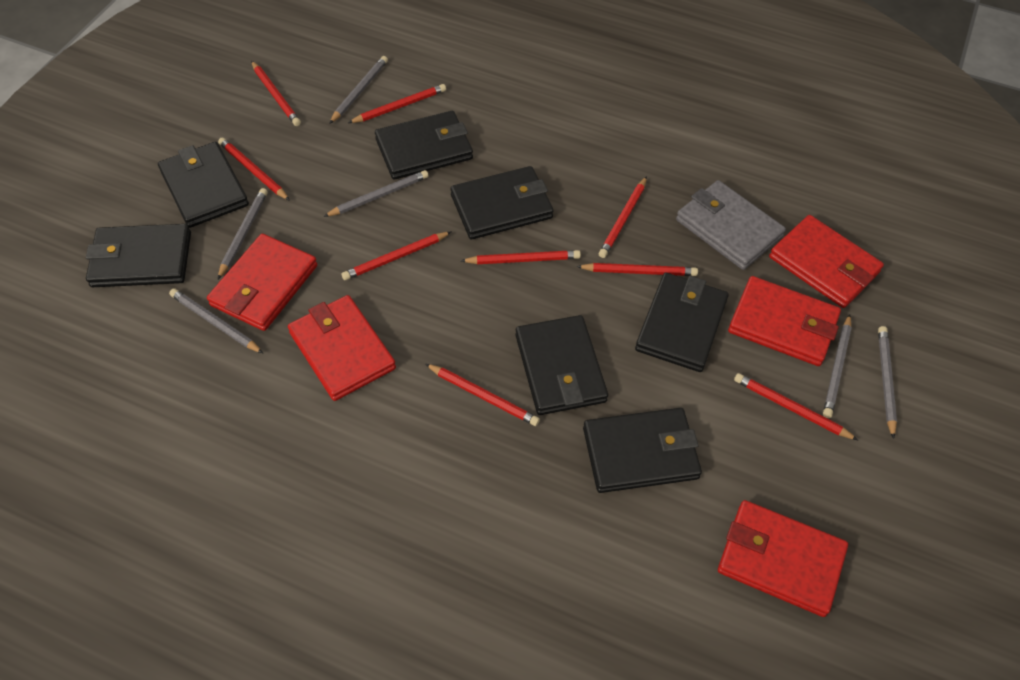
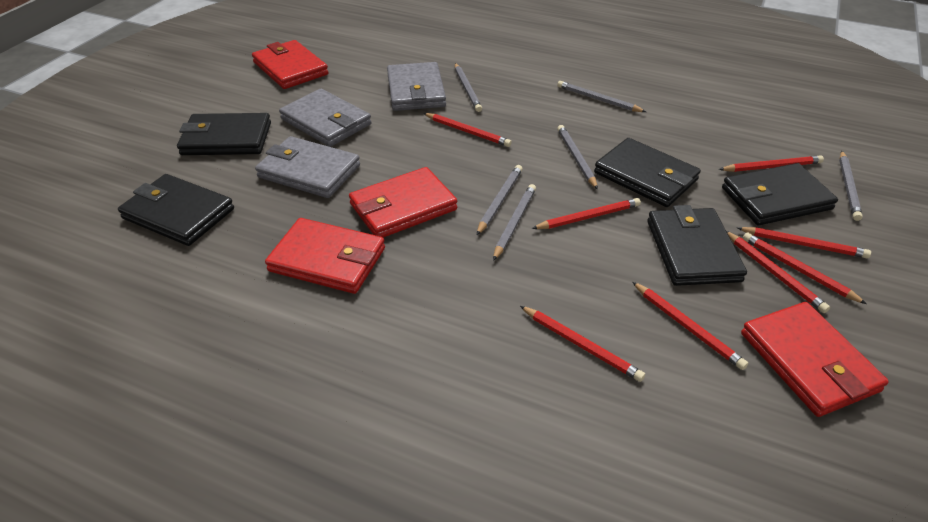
black wallet: 7 -> 5
grey wallet: 1 -> 3
red pencil: 9 -> 8
red wallet: 5 -> 4

